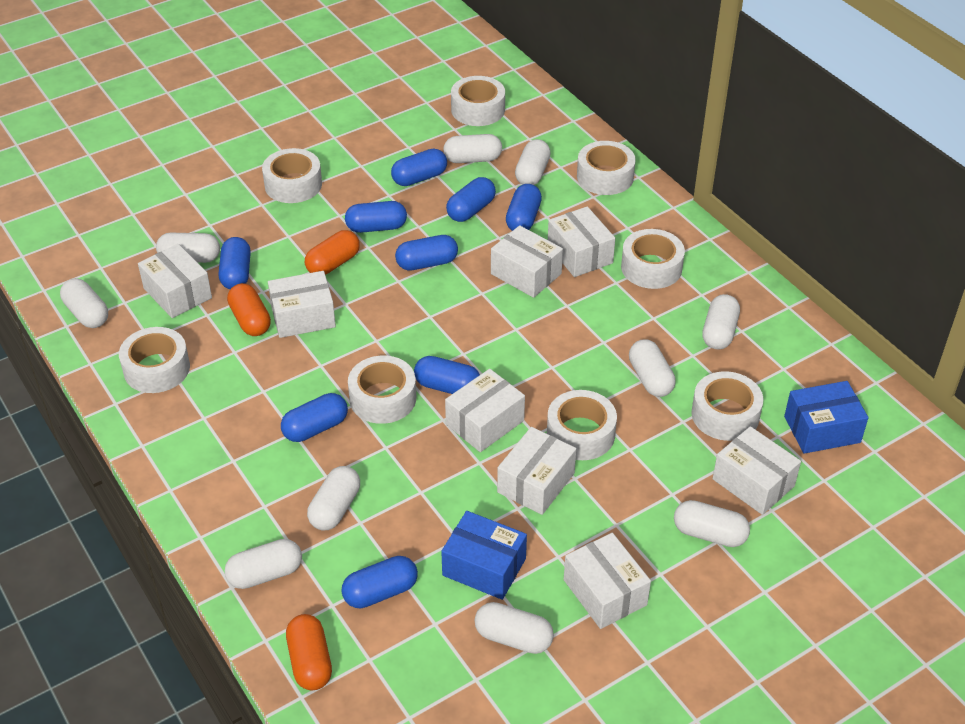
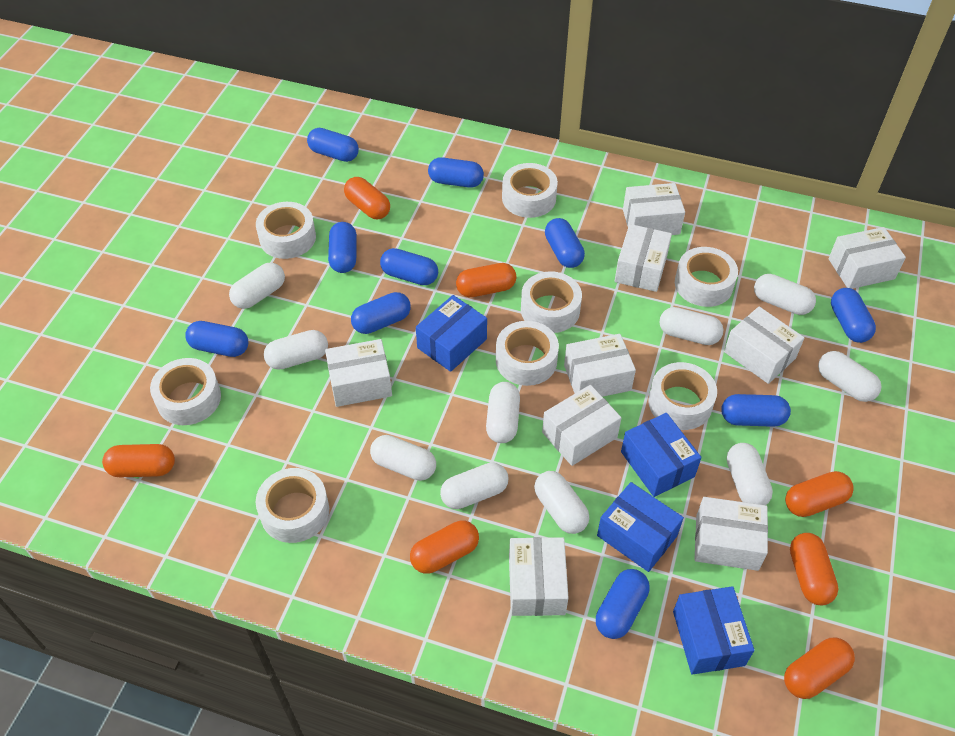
blue box: 2 -> 4
blue capsule: 9 -> 10
orange capsule: 3 -> 7
white box: 8 -> 9

